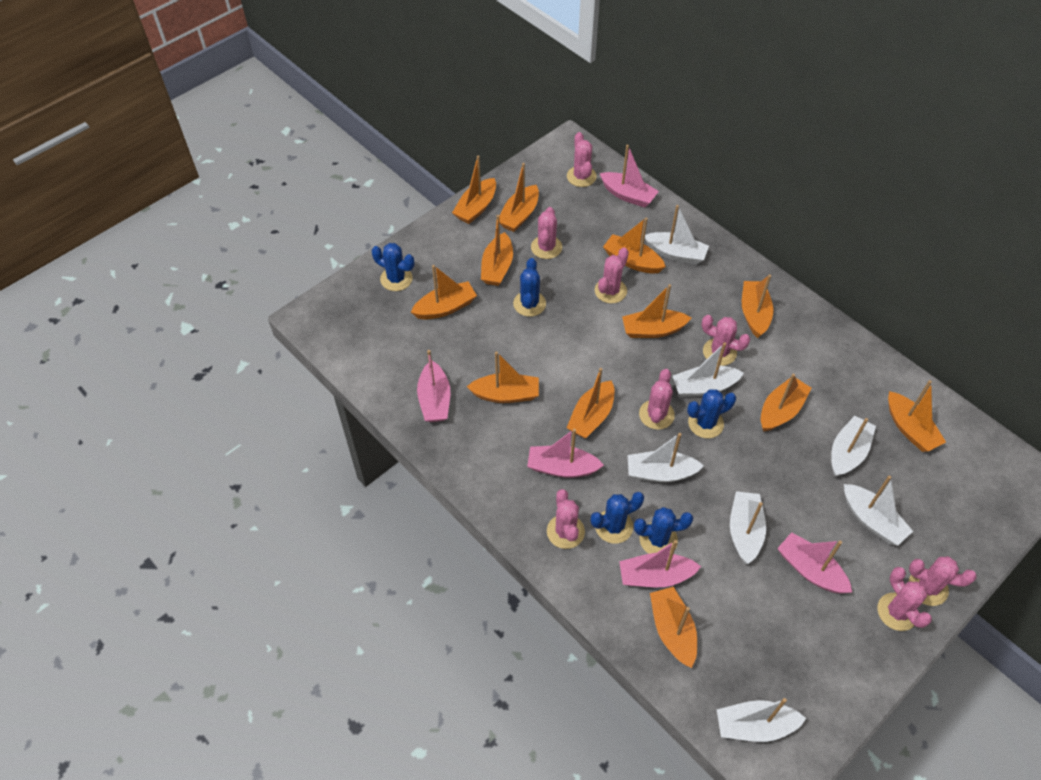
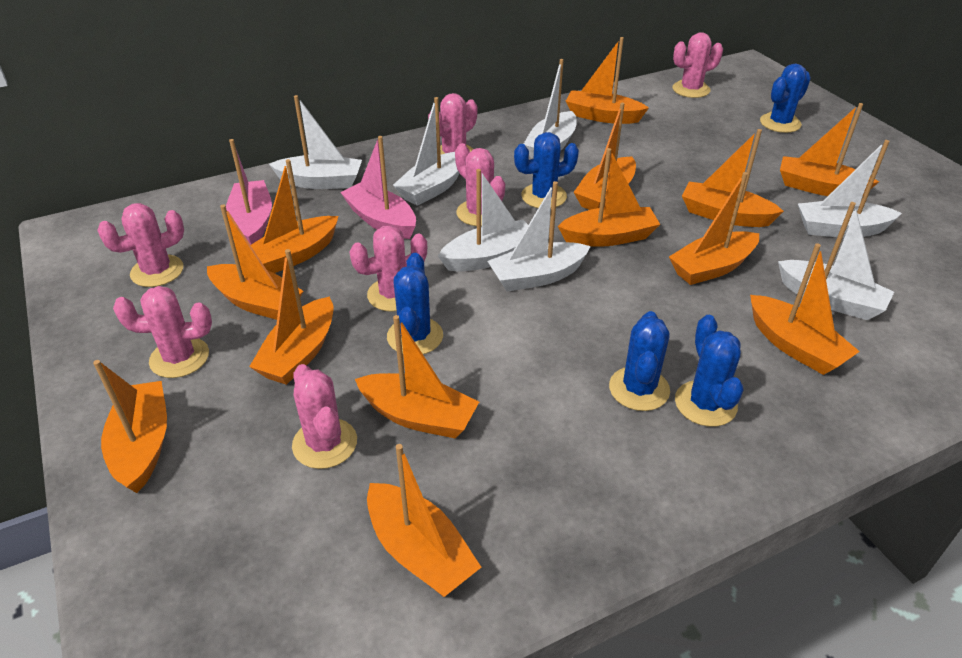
orange boat: 12 -> 13
pink boat: 5 -> 2
pink cactus: 8 -> 7

